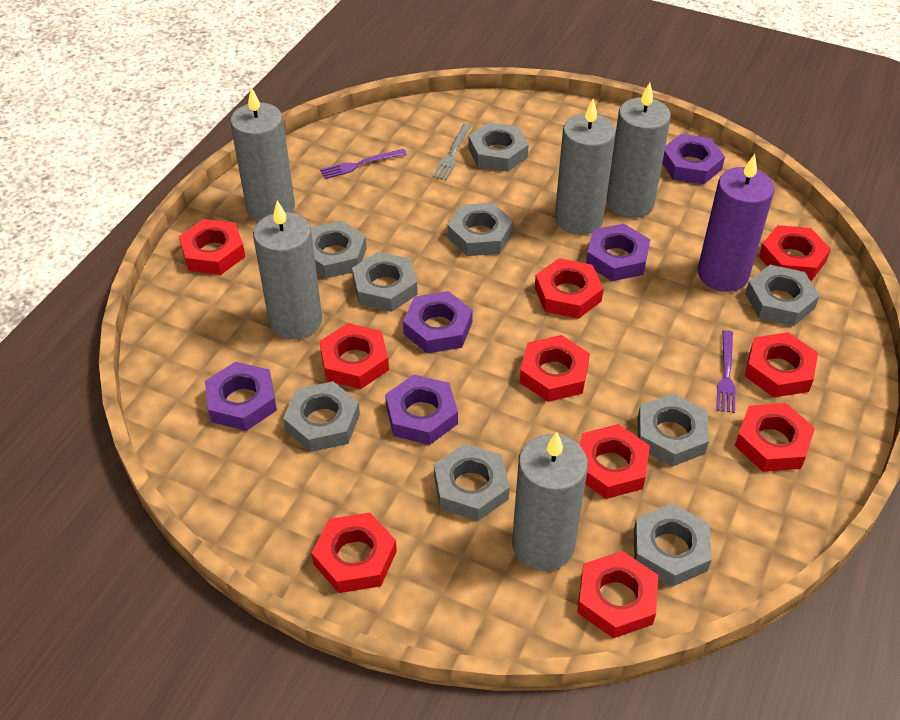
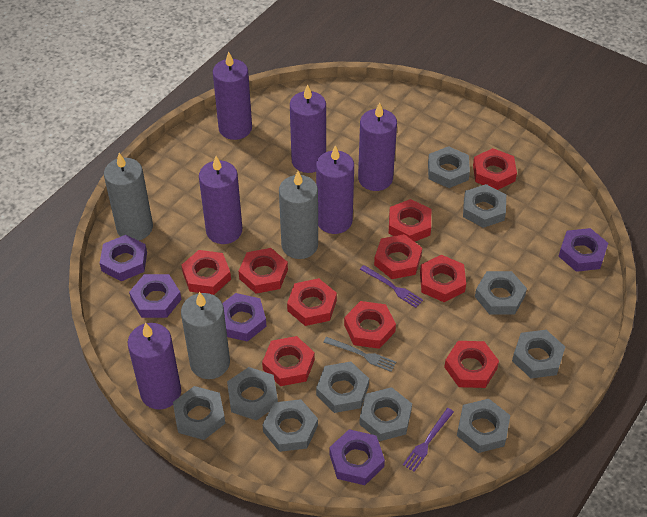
grey candle: 5 -> 3
grey nut: 9 -> 10
purple candle: 1 -> 6

